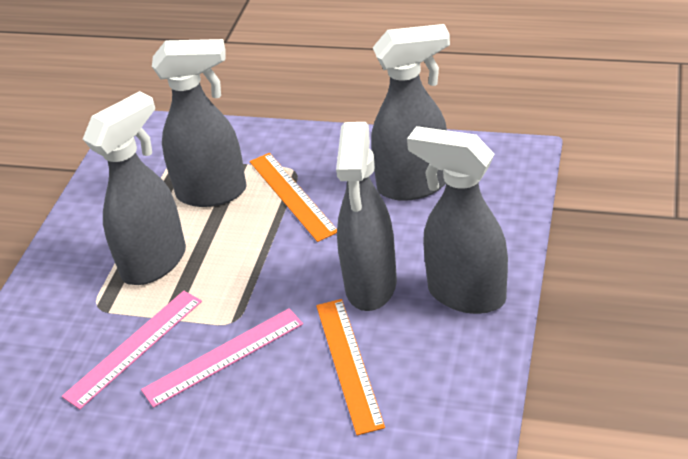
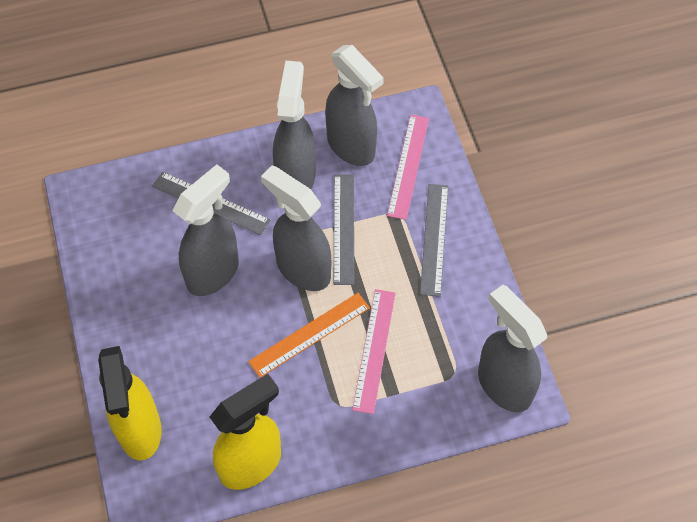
grey ruler: 0 -> 3
orange ruler: 2 -> 1
yellow spray bottle: 0 -> 2

